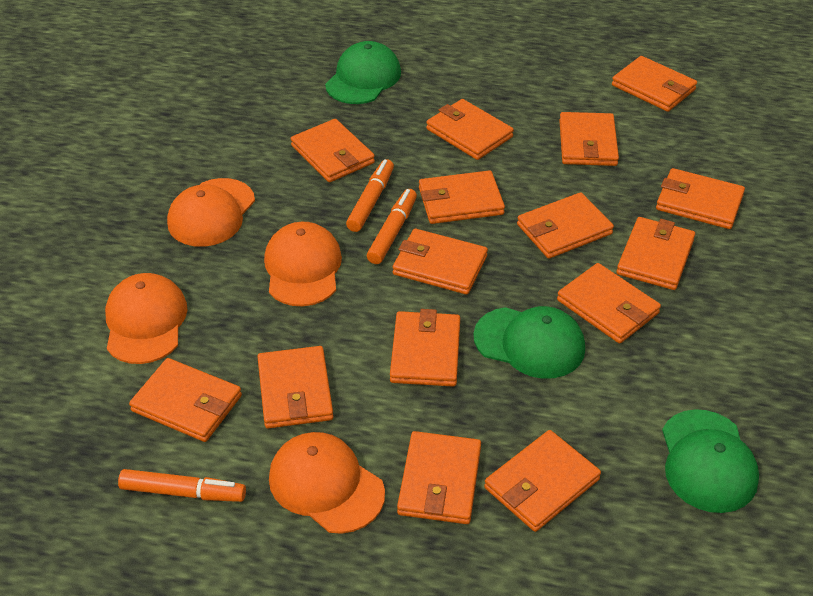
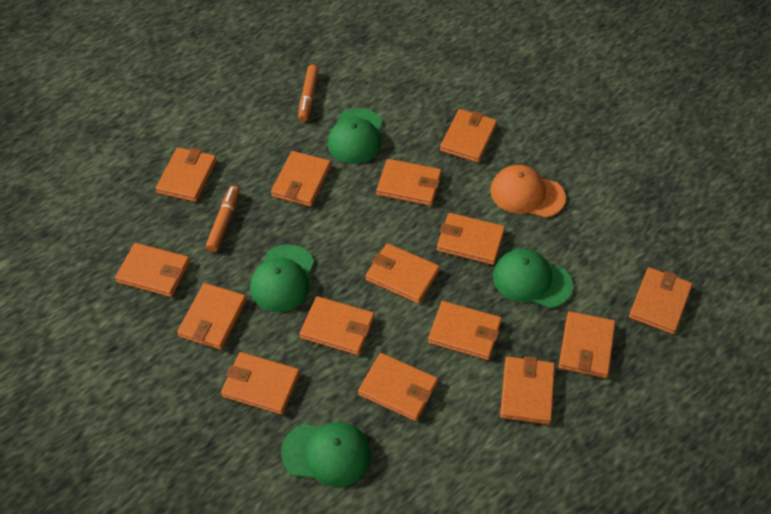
green cap: 3 -> 4
orange cap: 4 -> 1
orange marker: 3 -> 2

